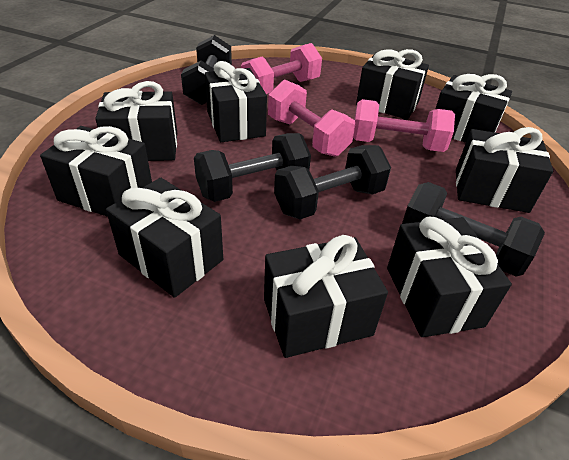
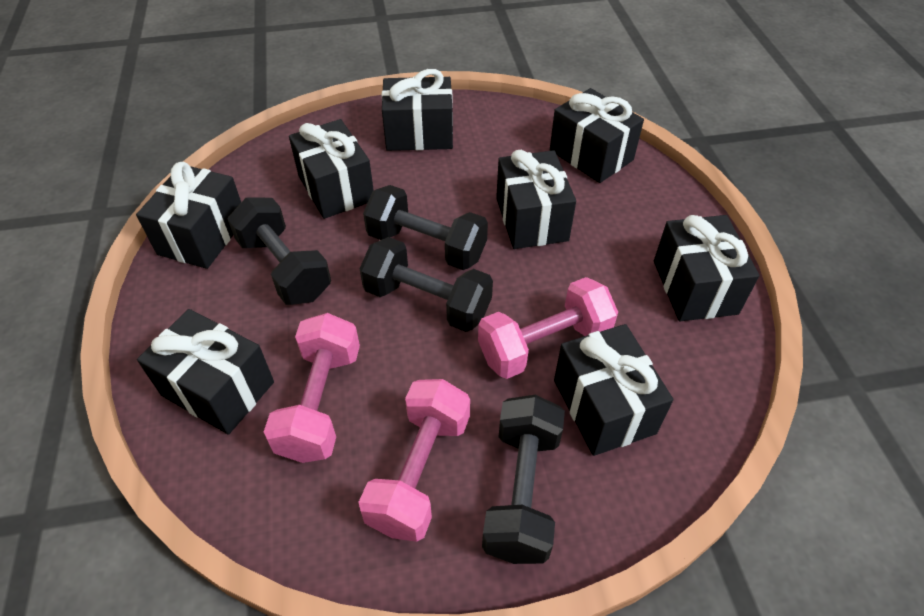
black gift: 9 -> 8

